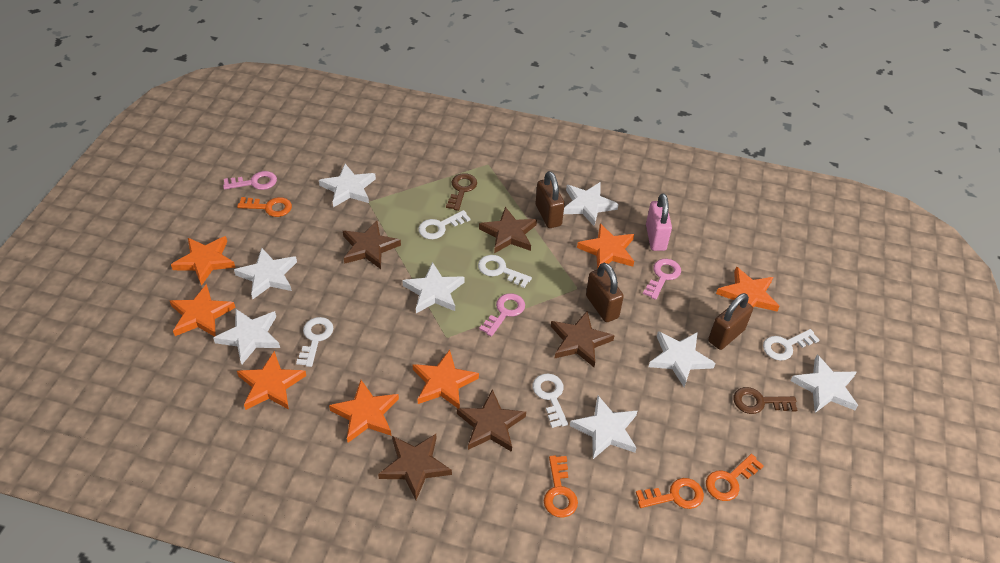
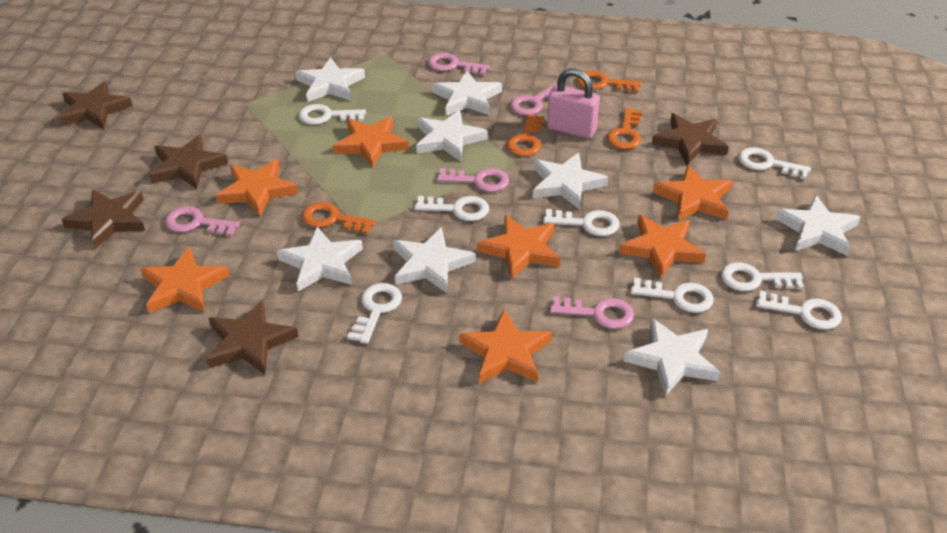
brown key: 2 -> 0
brown padlock: 3 -> 0
pink key: 3 -> 5
white key: 5 -> 8

